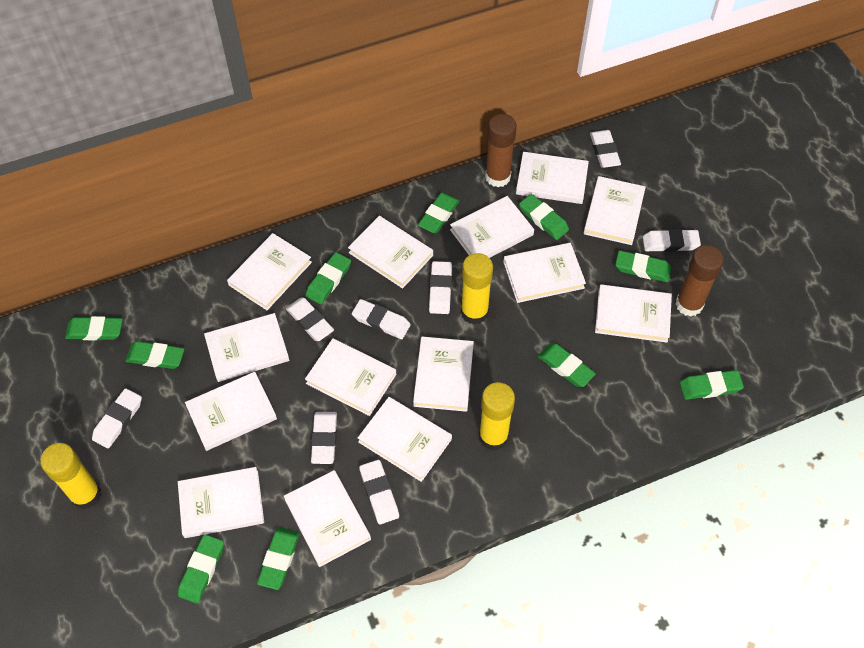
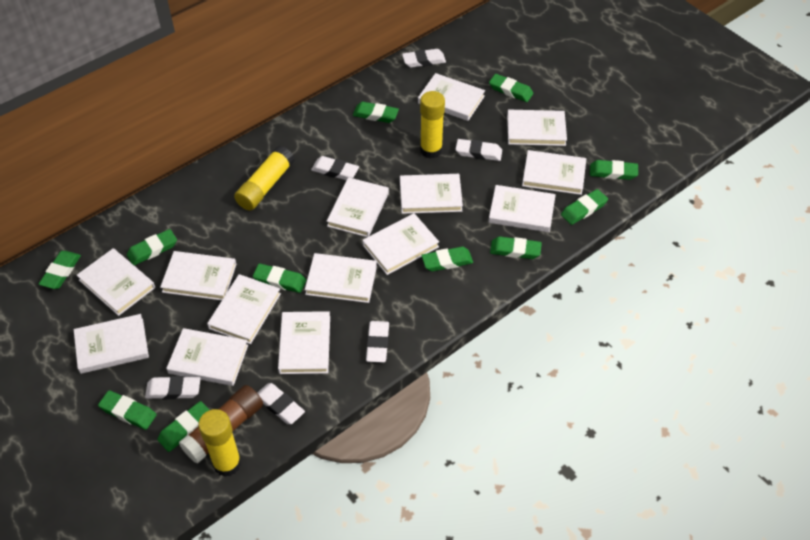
brown glue stick: 2 -> 1
green eraser: 10 -> 11
white eraser: 8 -> 6

